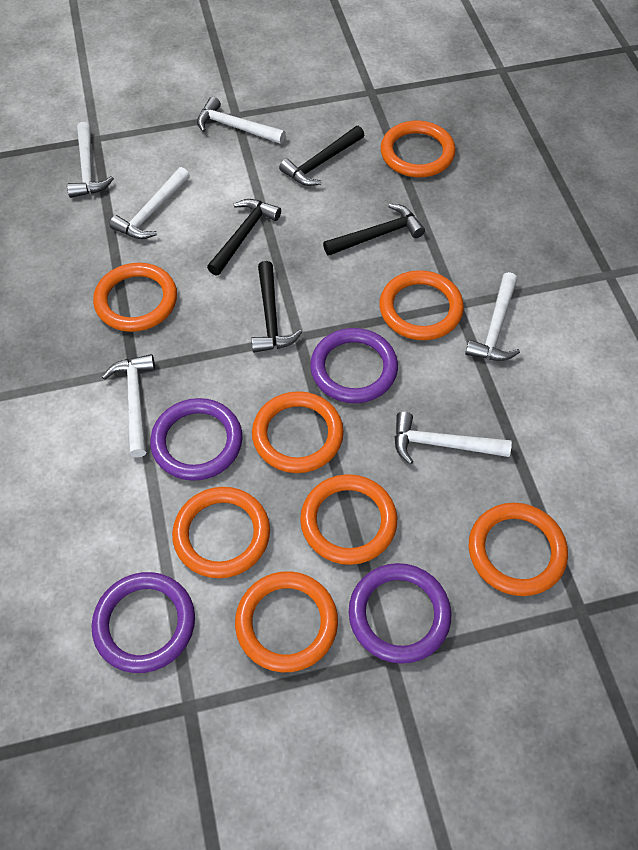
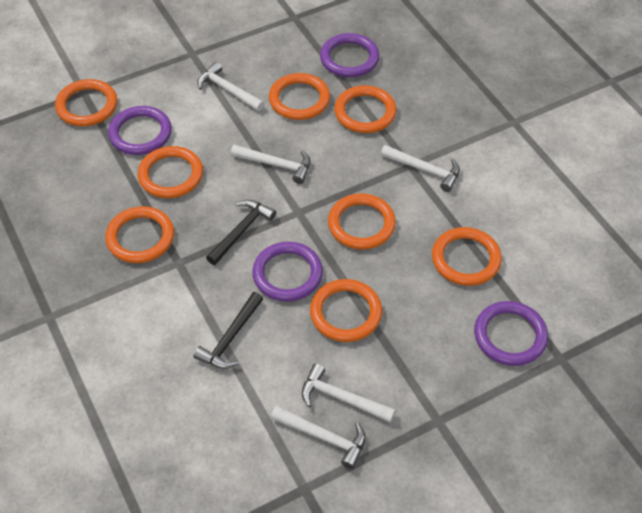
black hammer: 4 -> 2
white hammer: 6 -> 5

